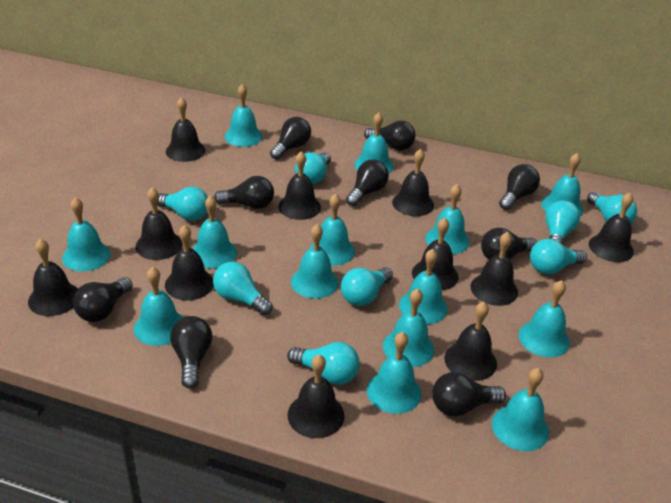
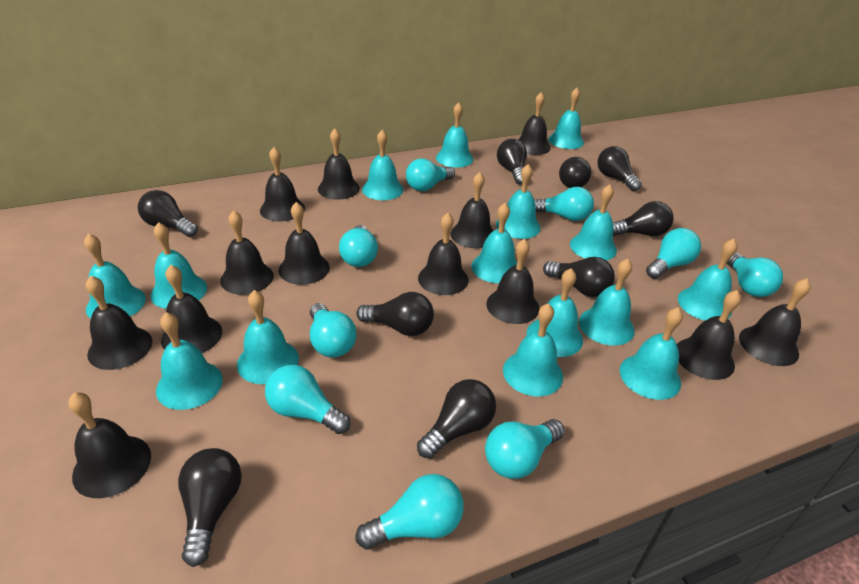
black bell: 11 -> 13
turquoise bell: 14 -> 15
turquoise light bulb: 8 -> 9

